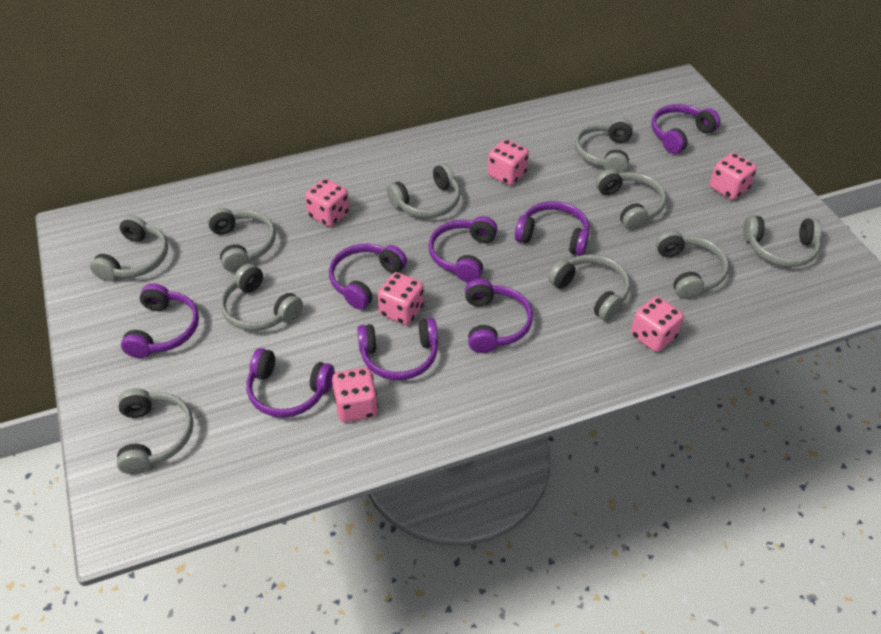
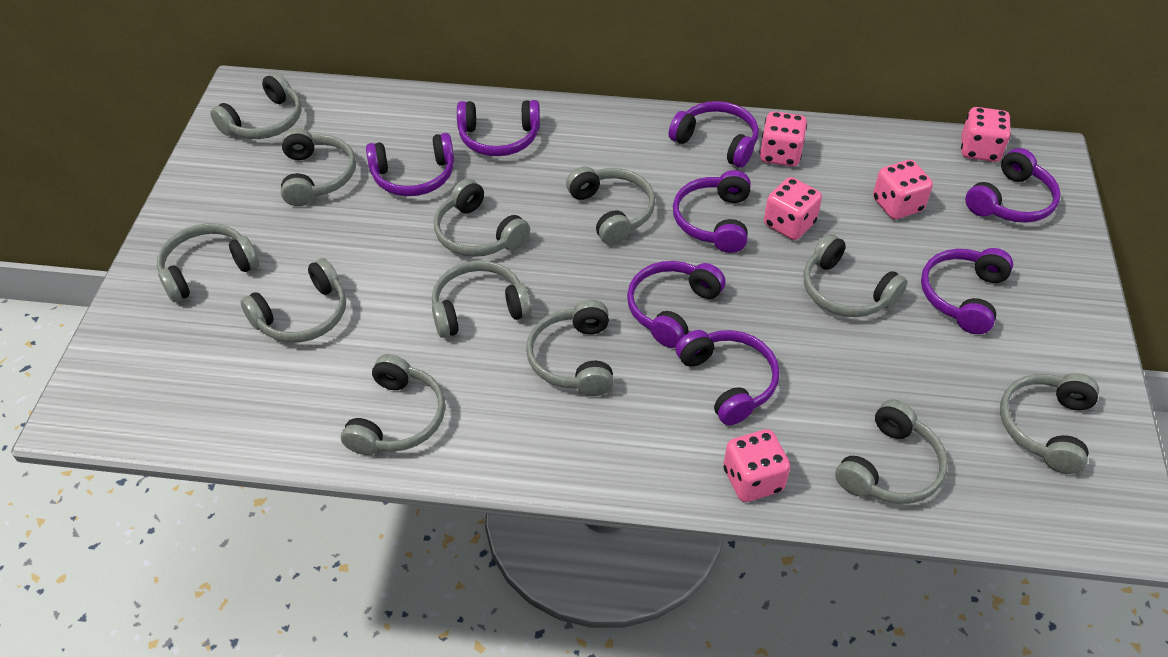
grey headphones: 10 -> 12
pink dice: 6 -> 5

